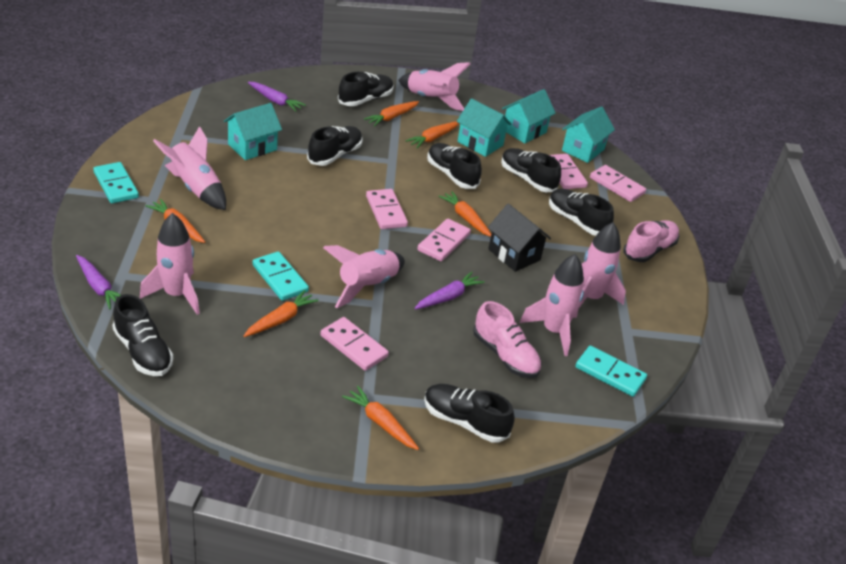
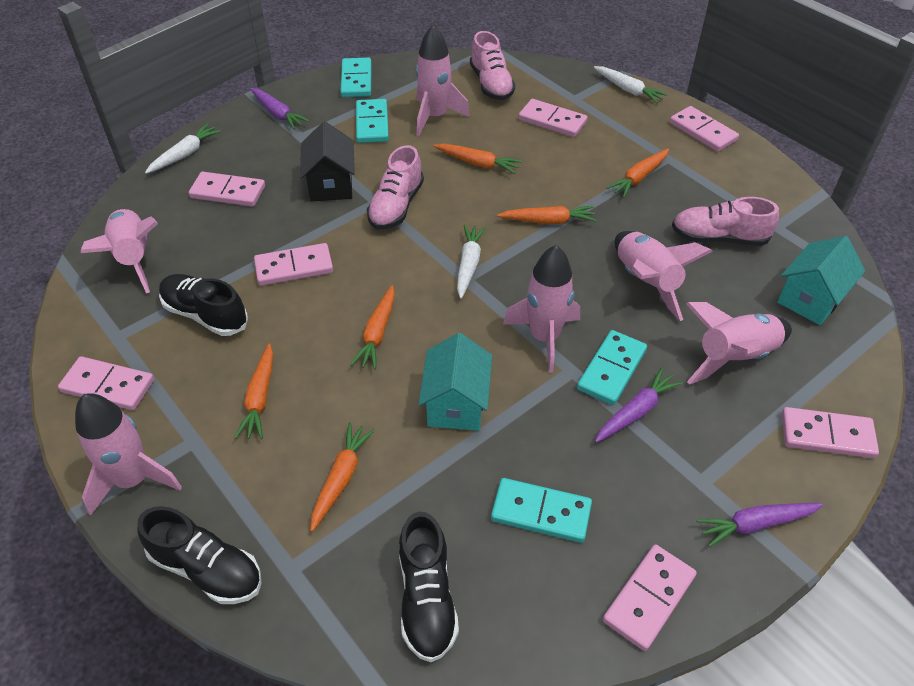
black shoe: 7 -> 3
pink domino: 5 -> 7
pink shoe: 2 -> 3
turquoise domino: 3 -> 4
turquoise house: 4 -> 2
white carrot: 0 -> 3

